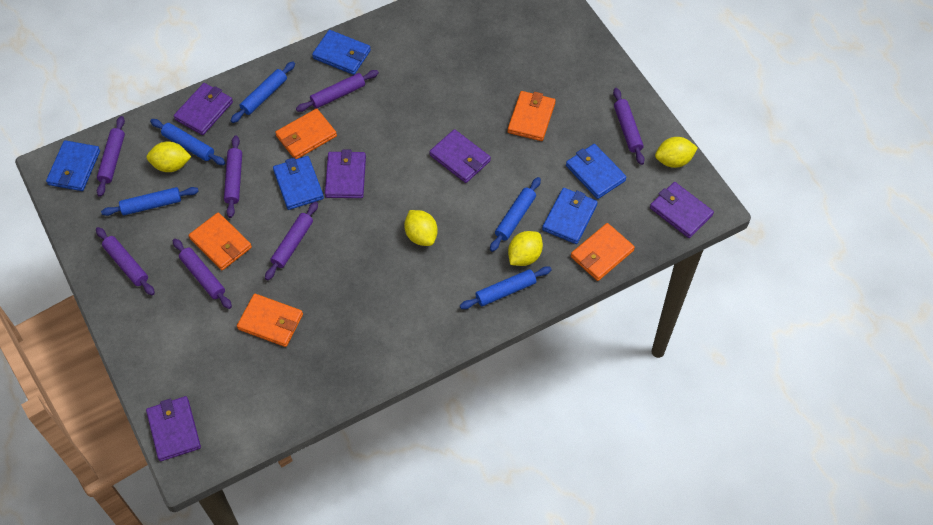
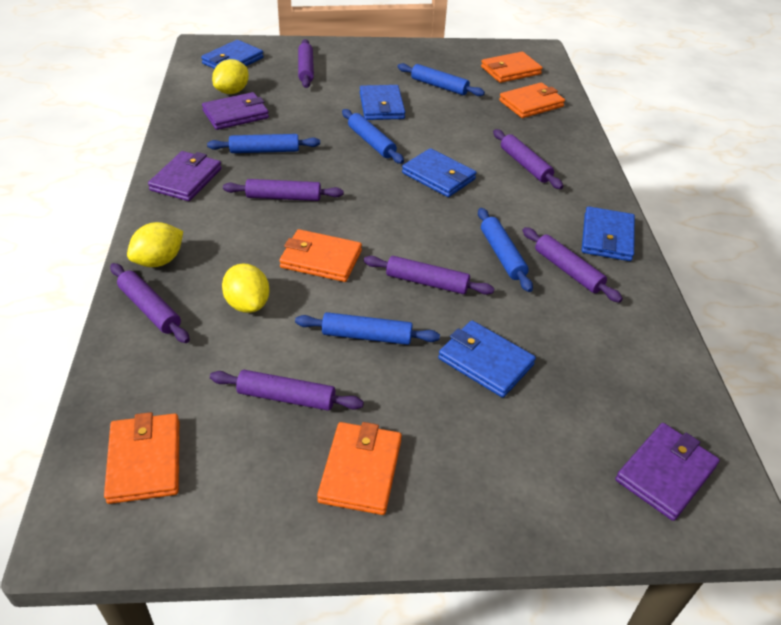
purple wallet: 5 -> 3
yellow lemon: 4 -> 3

